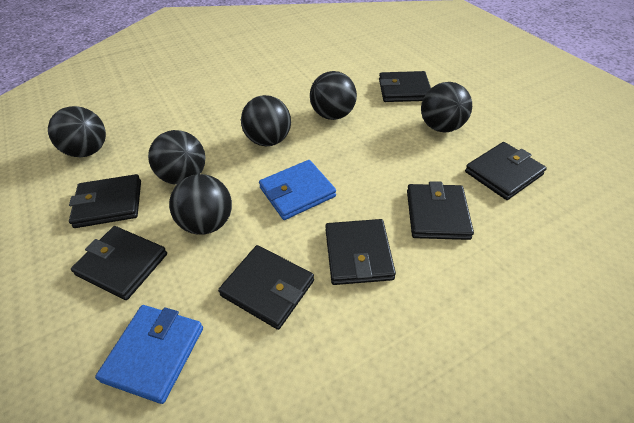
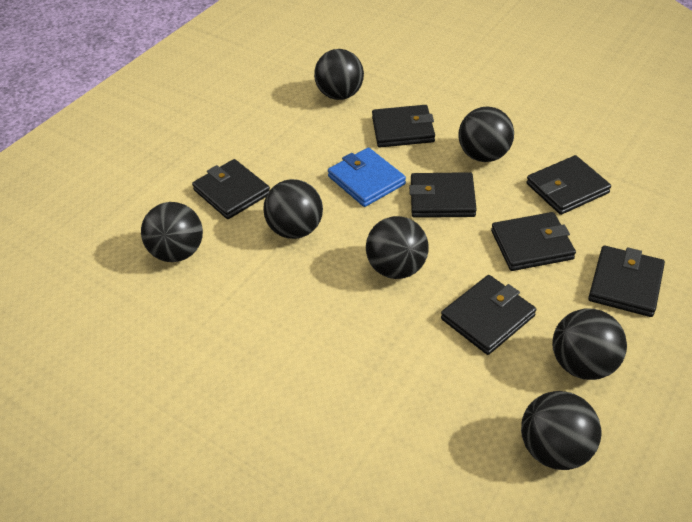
black ball: 6 -> 7
blue wallet: 2 -> 1

